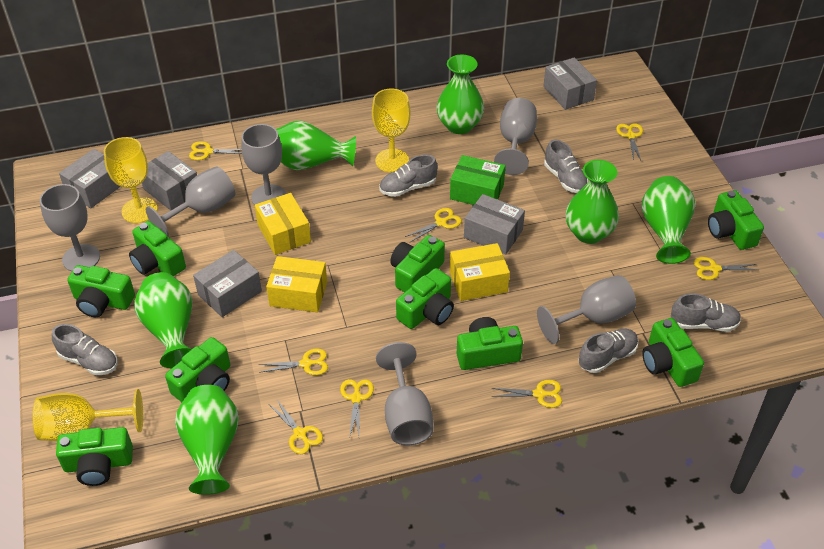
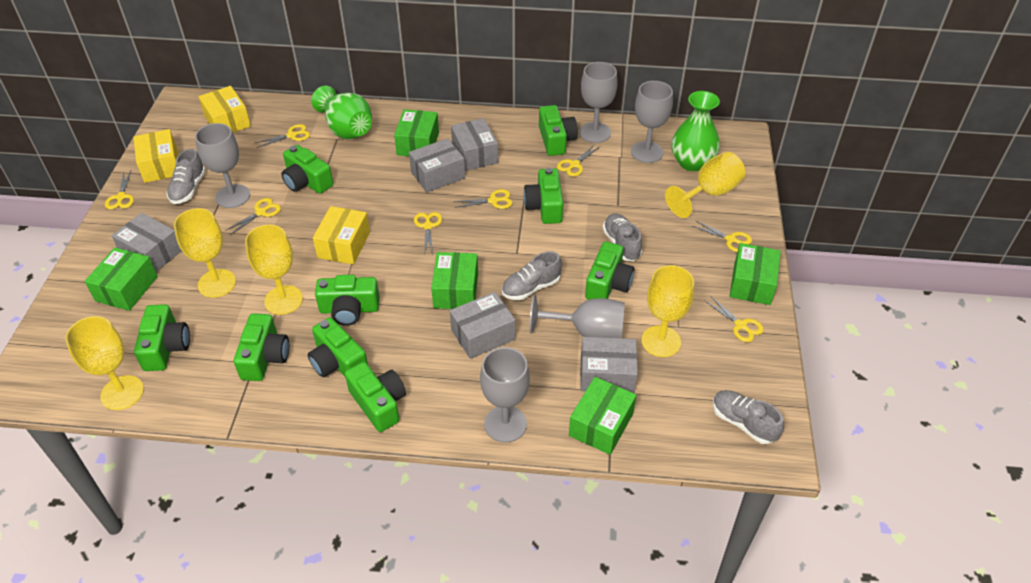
green box: 1 -> 5
green vase: 6 -> 2
grey goblet: 6 -> 5
grey shoe: 5 -> 4
yellow goblet: 3 -> 5

